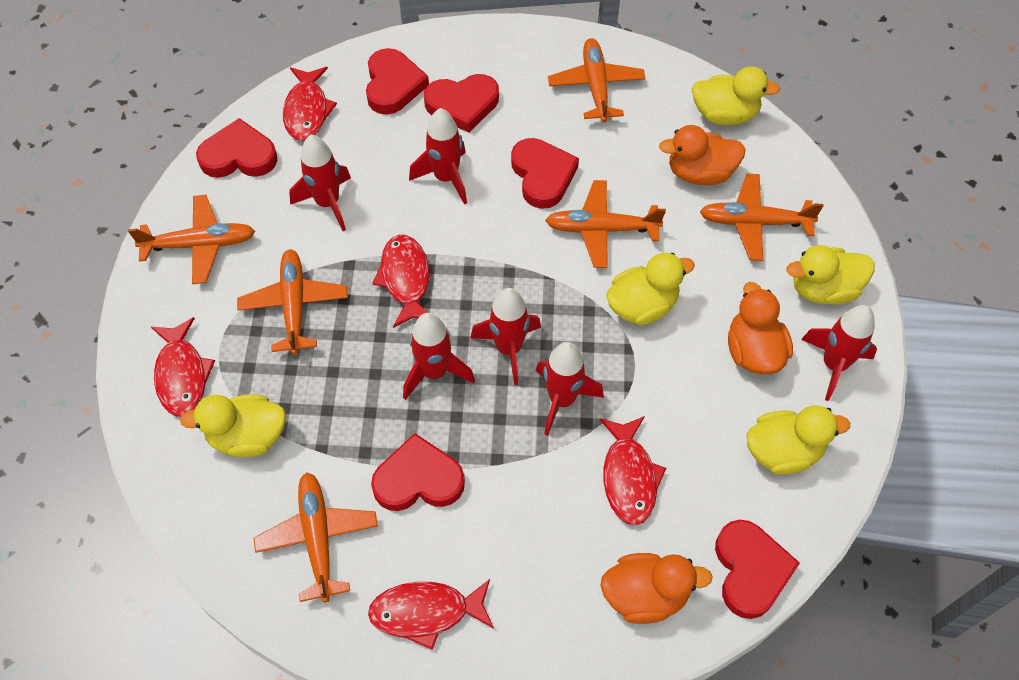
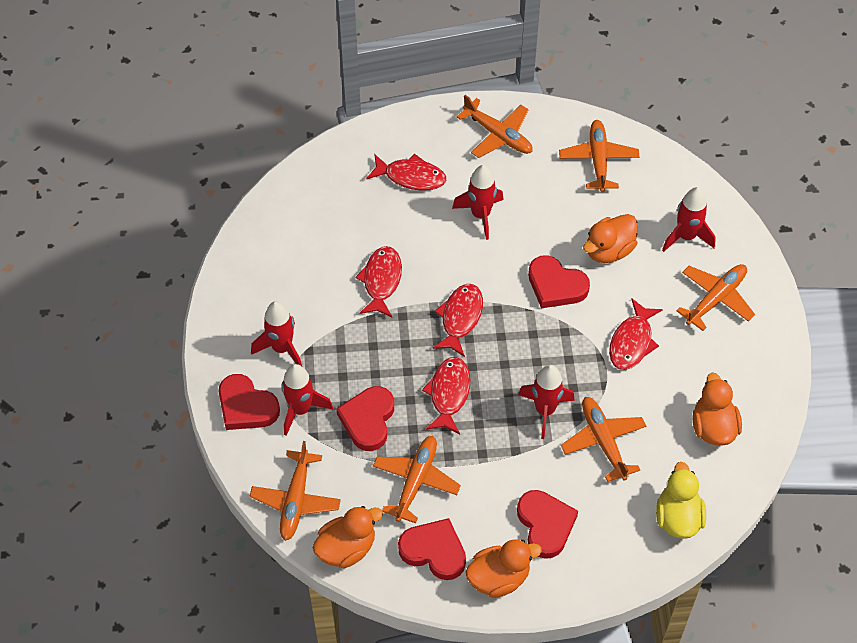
orange duck: 3 -> 4
red heart: 6 -> 5
red rocket: 6 -> 5
yellow duck: 5 -> 1

